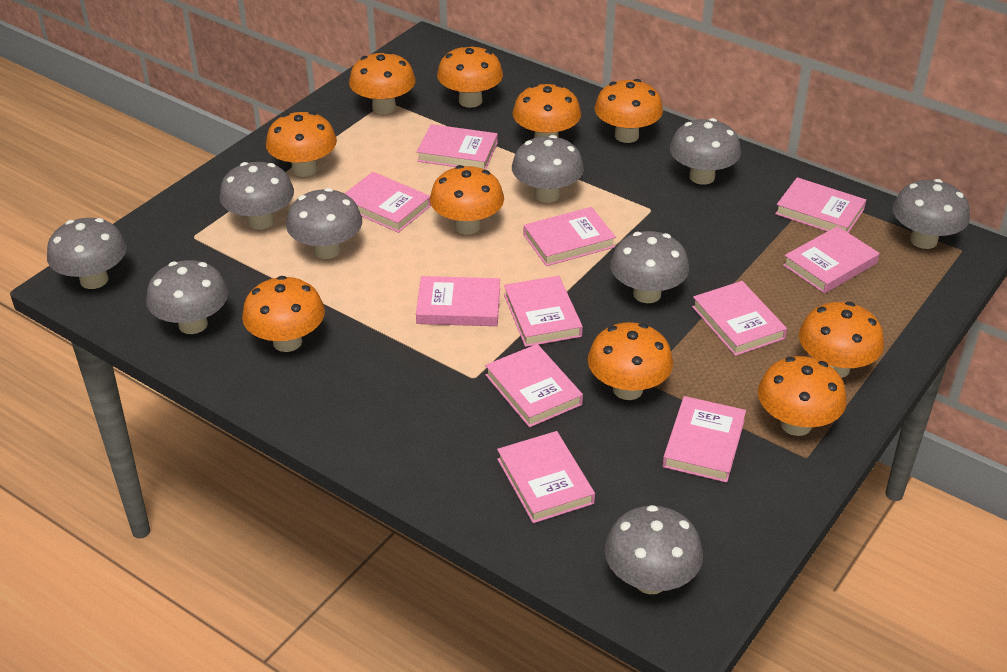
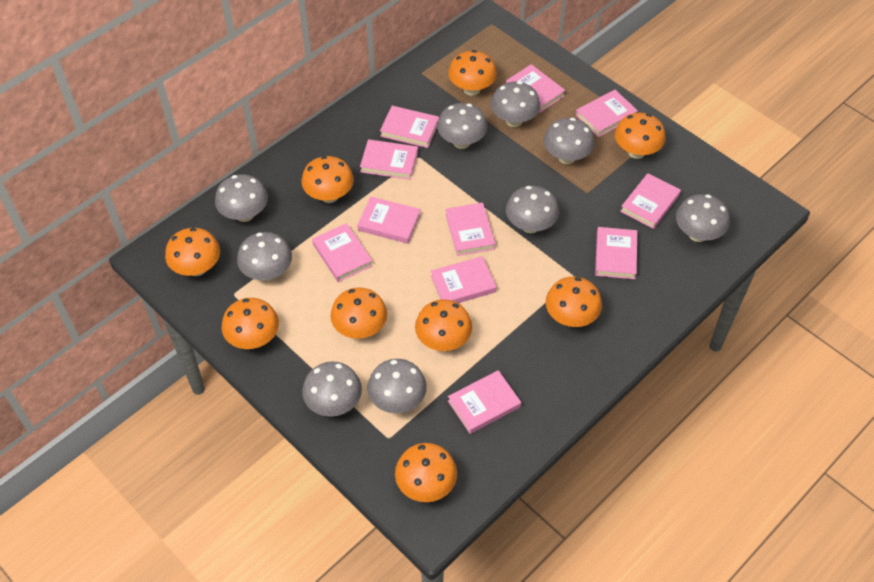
orange mushroom: 10 -> 9

